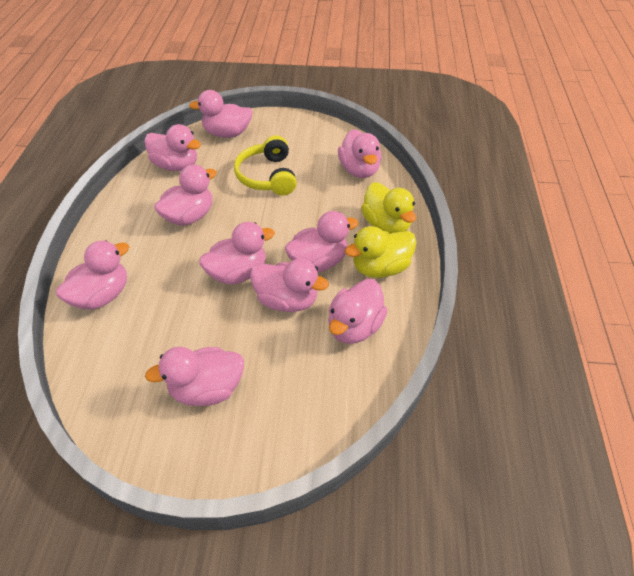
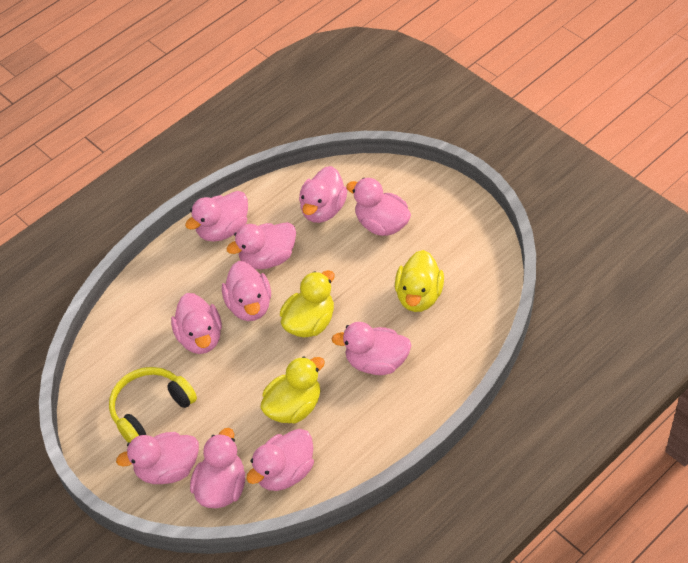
yellow duck: 2 -> 3

